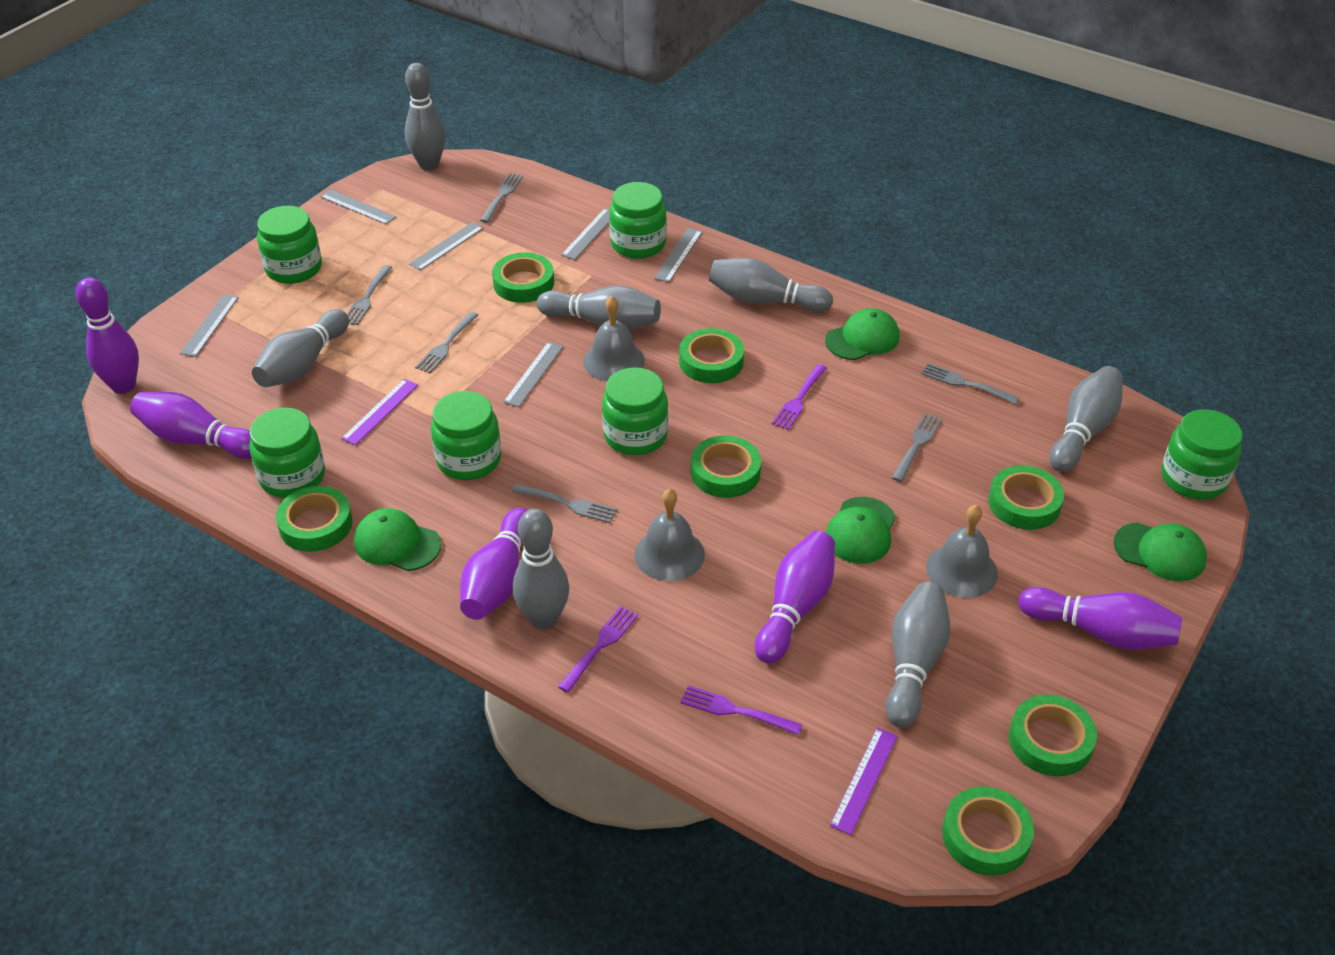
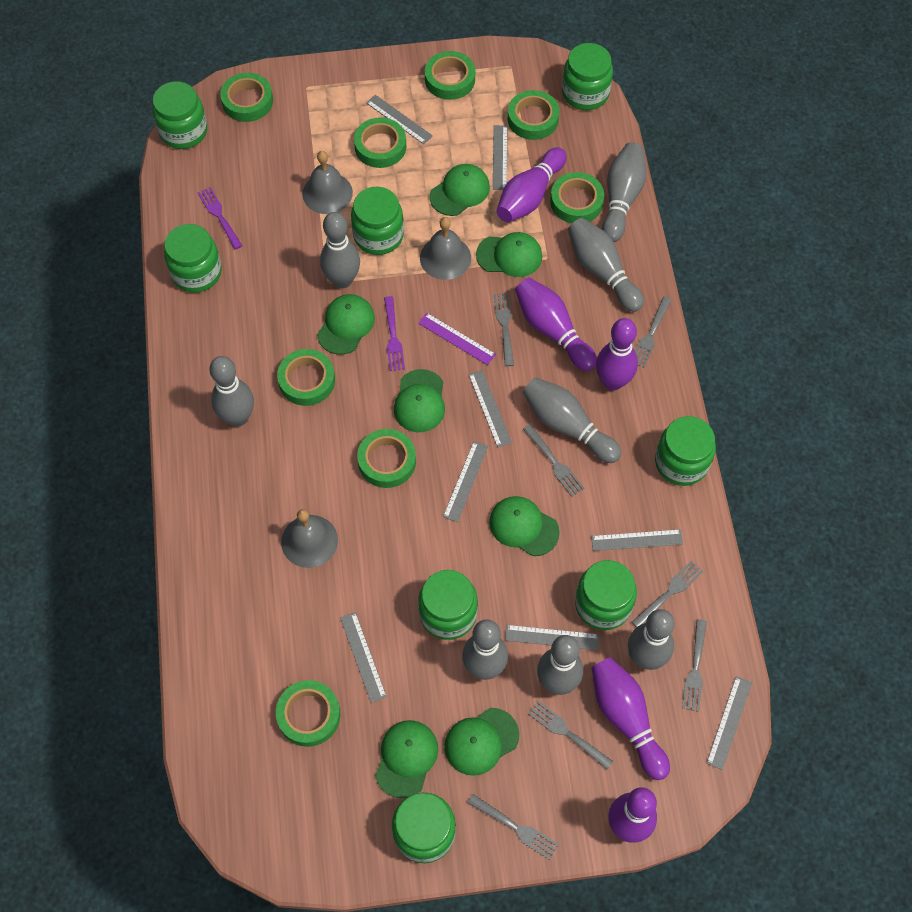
green cap: 4 -> 7
green jar: 6 -> 8
green tape: 7 -> 8
grey bowling pin: 7 -> 8
grey fork: 6 -> 7
grey ruler: 6 -> 8
purple fork: 3 -> 2
purple ruler: 2 -> 1

